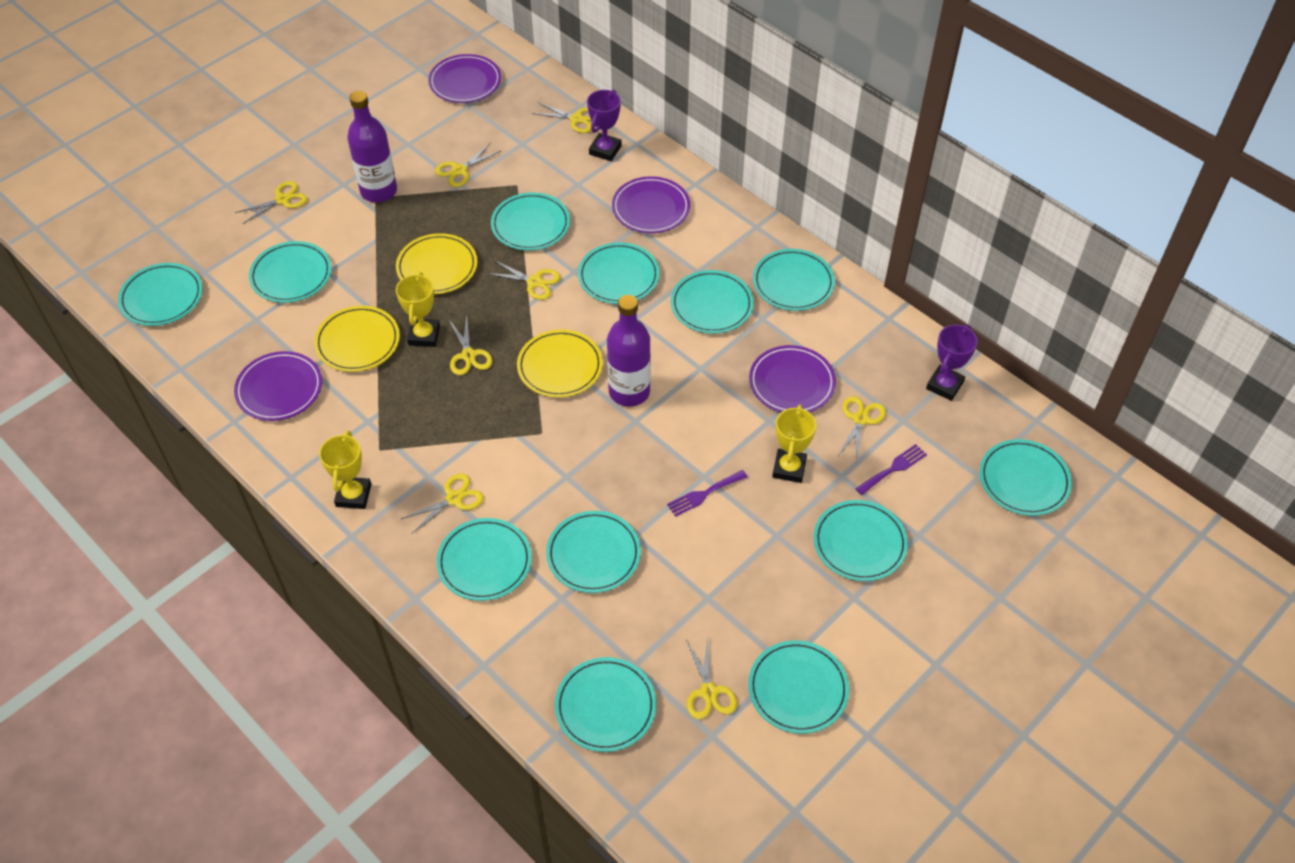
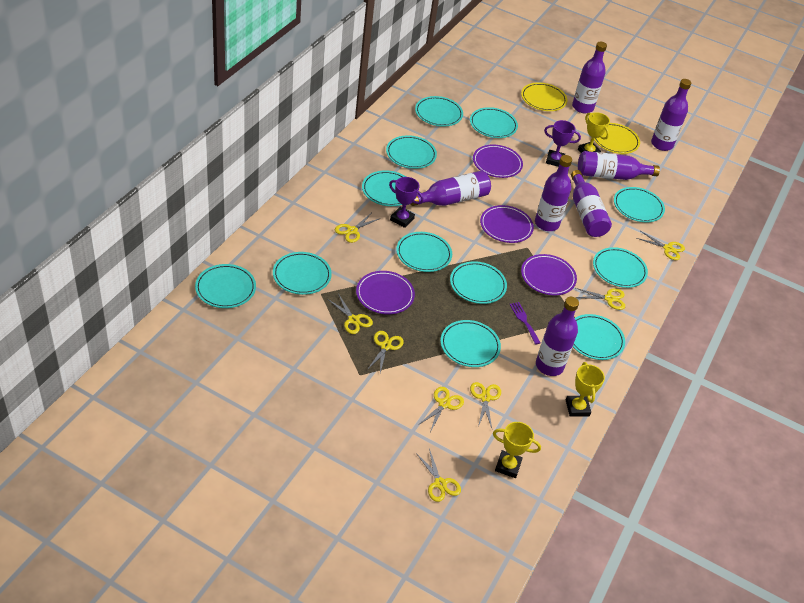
purple bottle: 2 -> 7
purple fork: 2 -> 1
yellow plate: 3 -> 2

